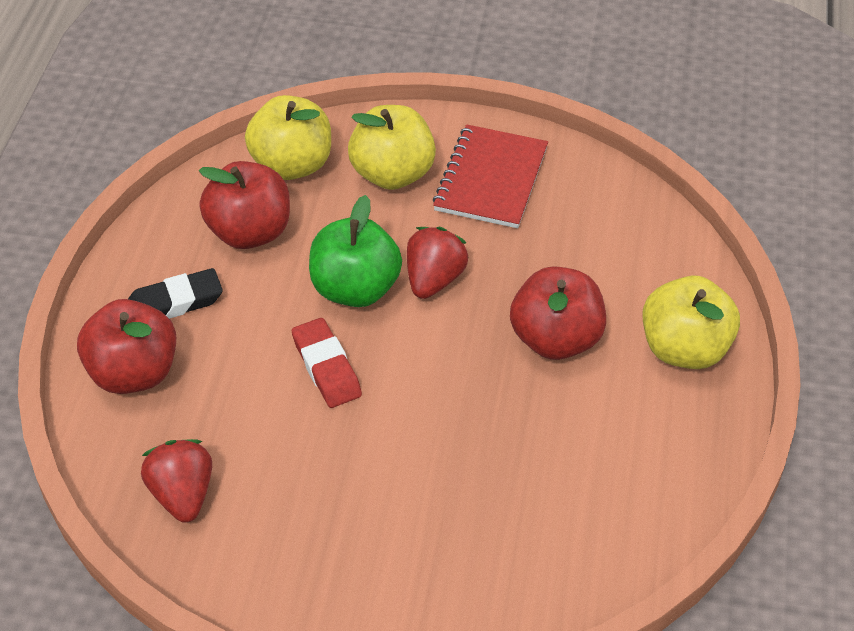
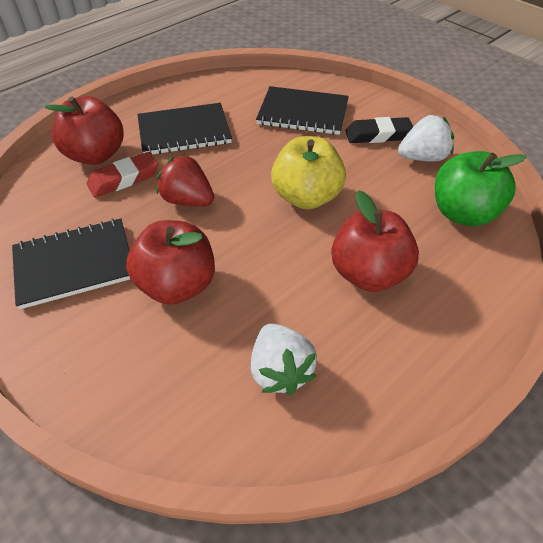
black notebook: 0 -> 3
red notebook: 1 -> 0
red strawberry: 2 -> 1
white strawberry: 0 -> 2
yellow apple: 3 -> 1

